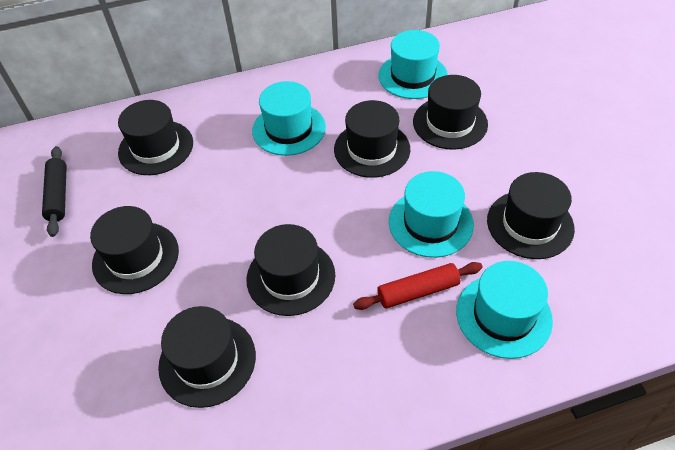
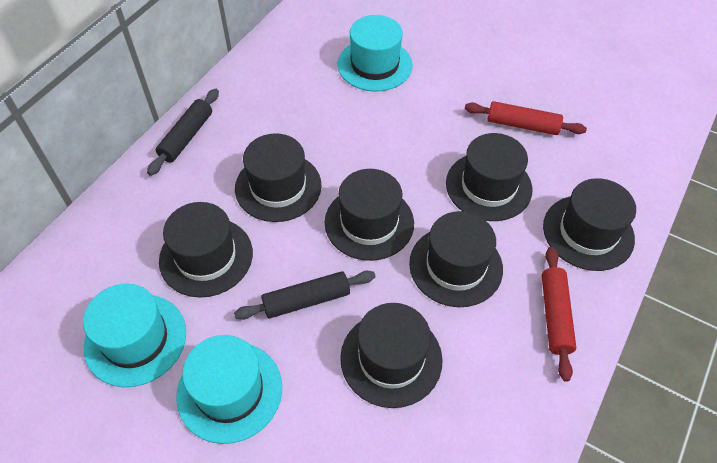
black rolling pin: 1 -> 2
red rolling pin: 1 -> 2
turquoise hat: 4 -> 3

